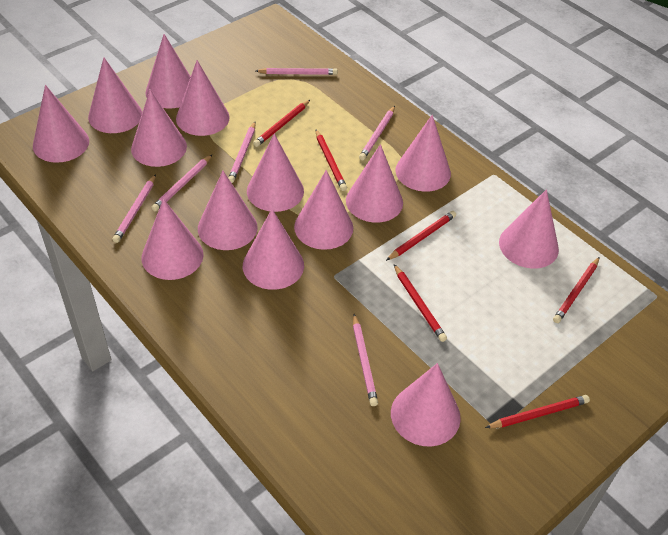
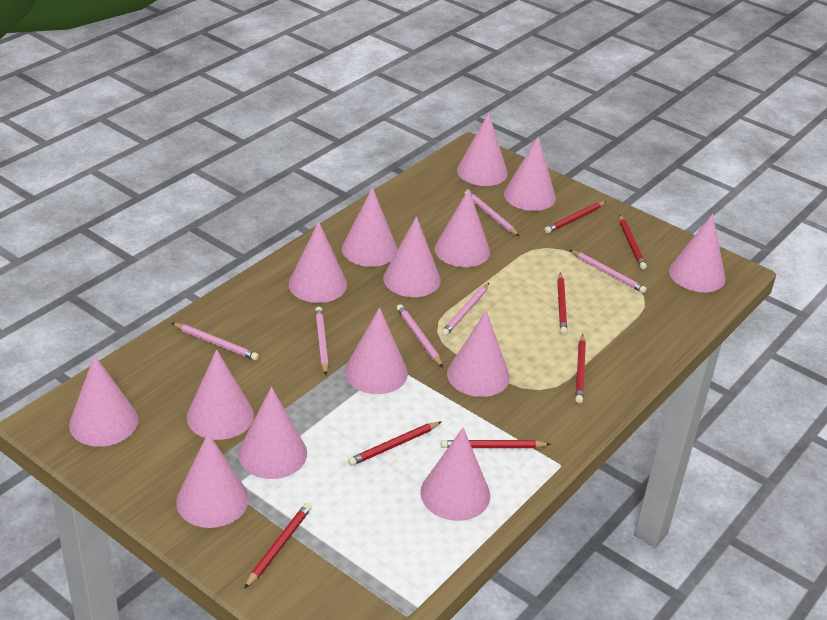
red pencil: 6 -> 7

